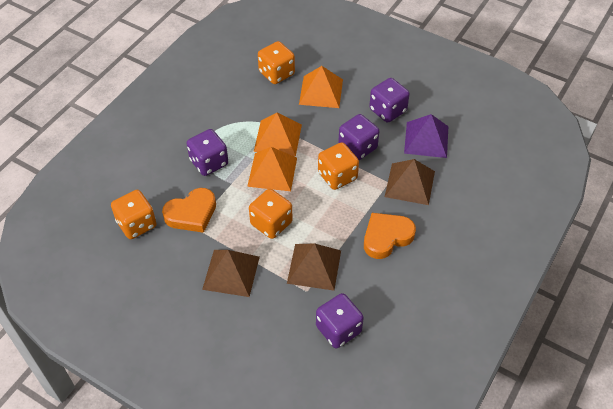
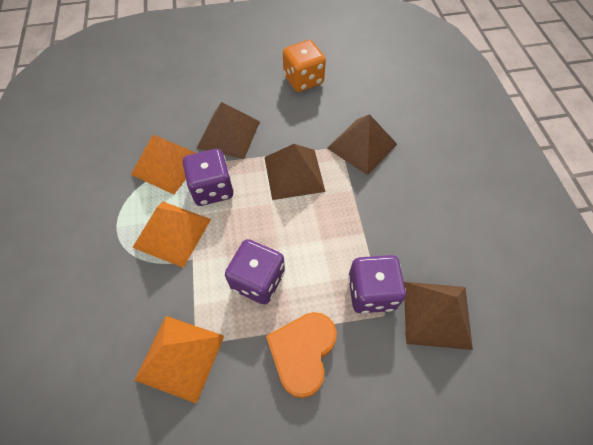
brown pyramid: 3 -> 4
orange dice: 4 -> 1
orange heart: 2 -> 1
purple dice: 4 -> 3
purple pyramid: 1 -> 0

